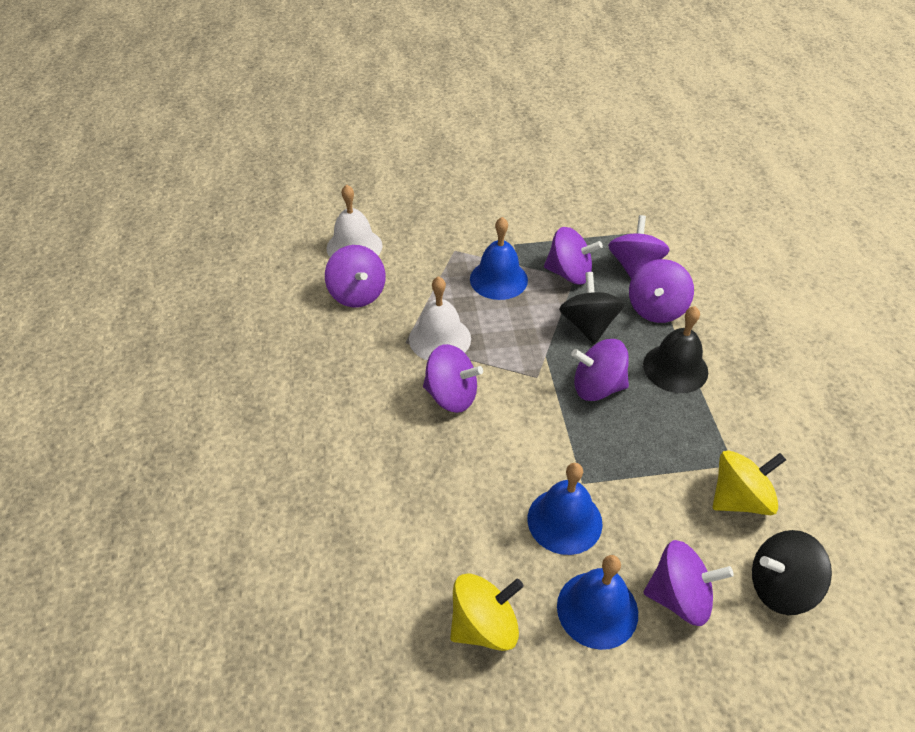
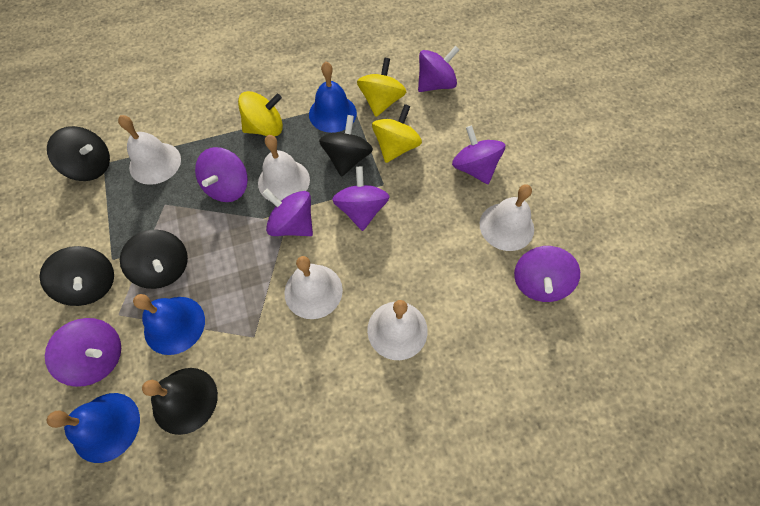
black spinning top: 2 -> 4
white bell: 2 -> 5
yellow spinning top: 2 -> 3

